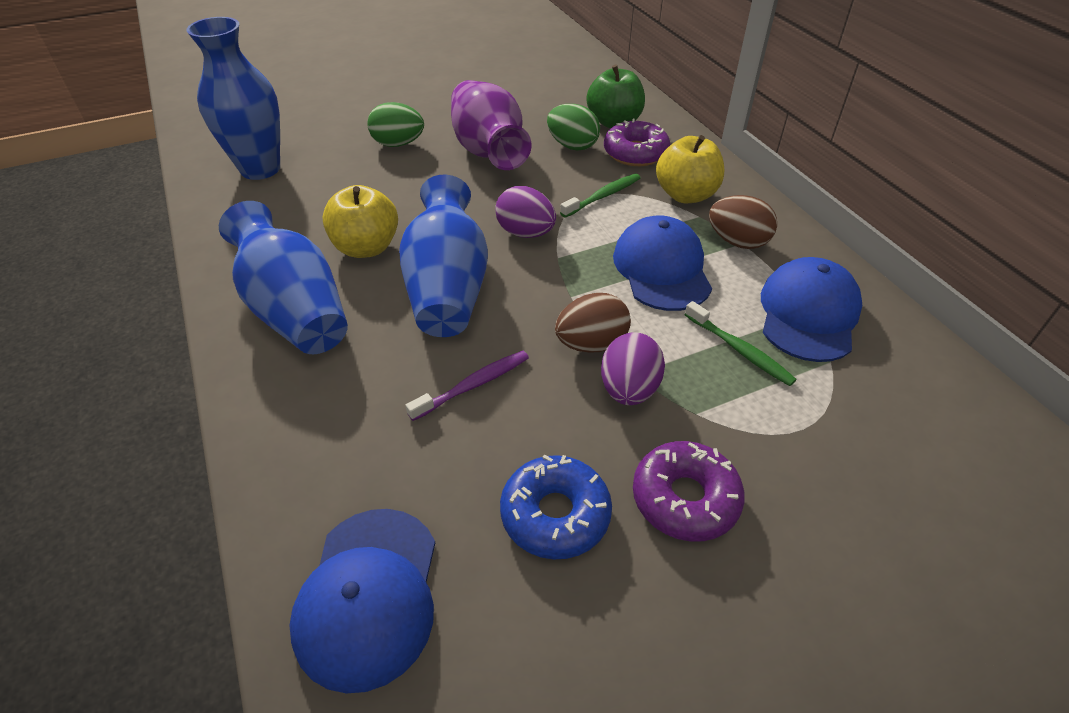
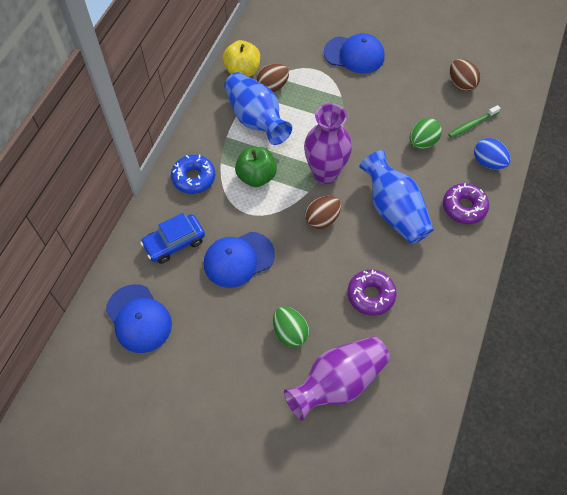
blue car: 0 -> 1
blue egg: 0 -> 1
blue vase: 3 -> 2
brown egg: 2 -> 3
green toothbrush: 2 -> 1
purple egg: 2 -> 0
purple toothbrush: 1 -> 0
purple vase: 1 -> 2
yellow apple: 2 -> 1

